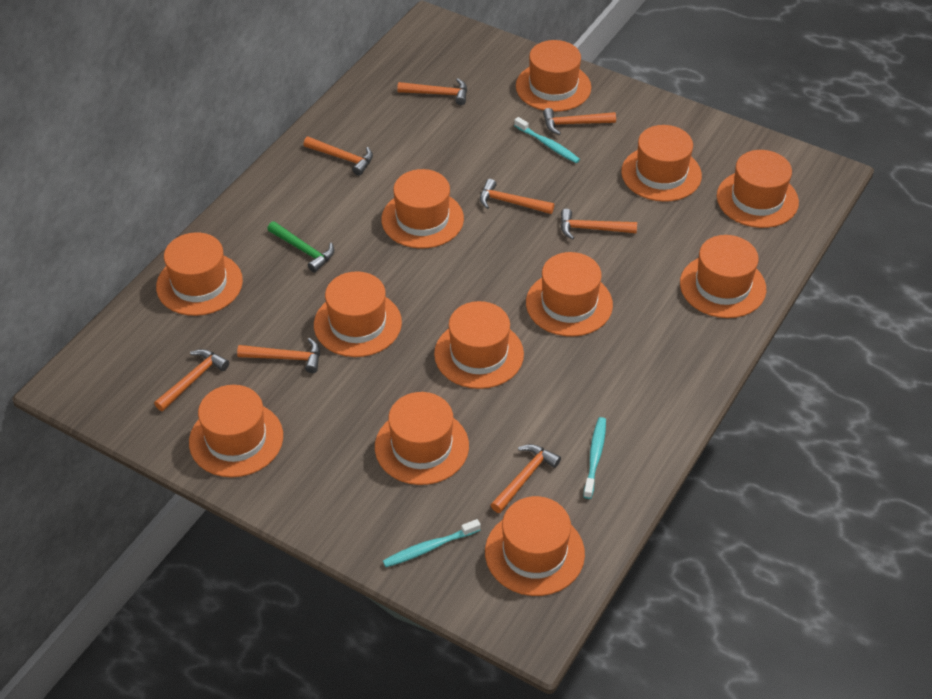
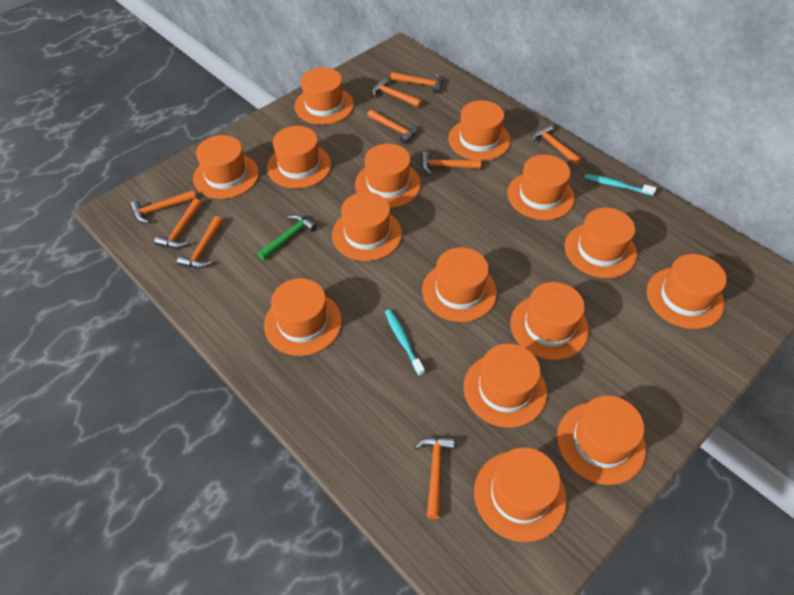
orange hammer: 8 -> 9
orange hat: 12 -> 15
turquoise toothbrush: 3 -> 2

